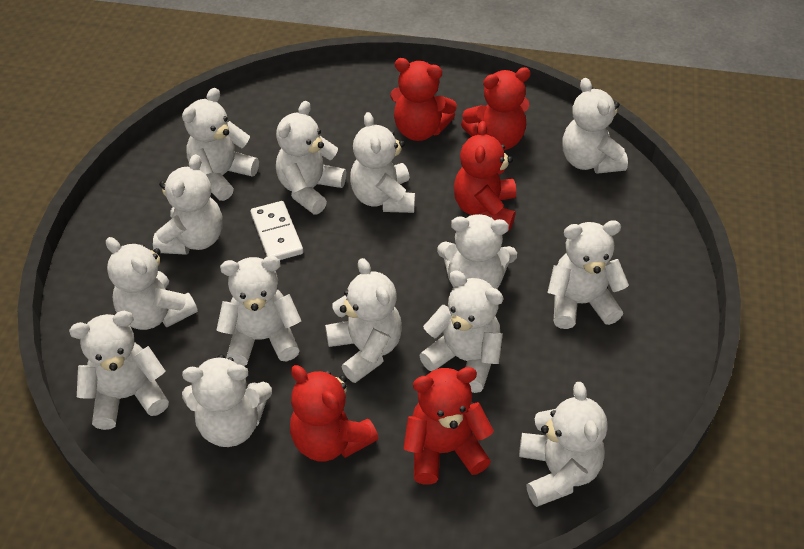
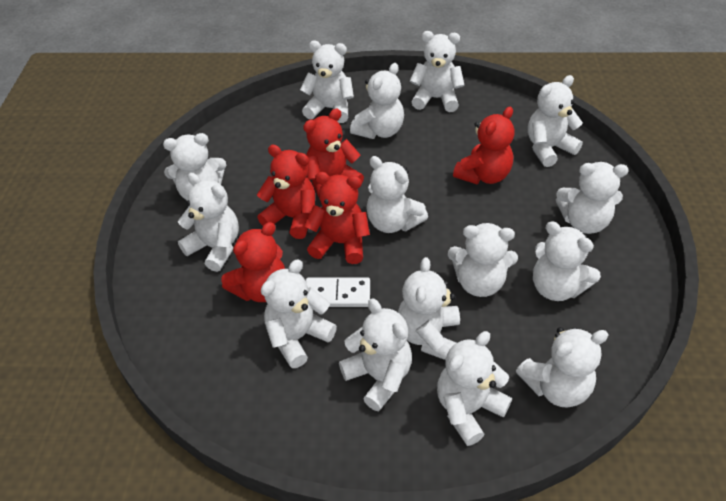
white teddy bear: 14 -> 15

